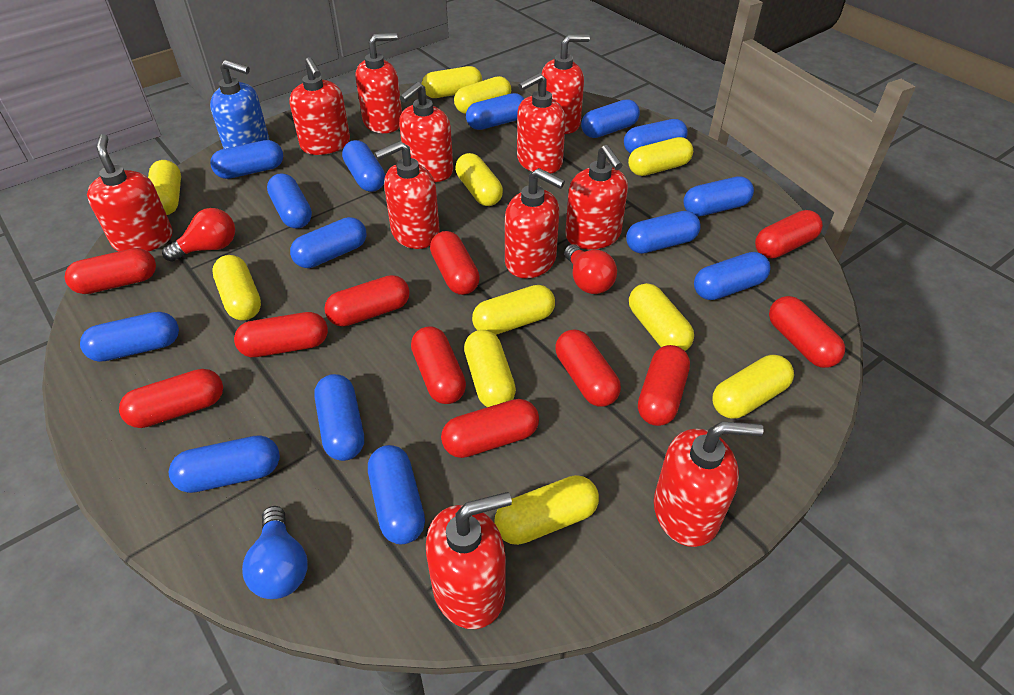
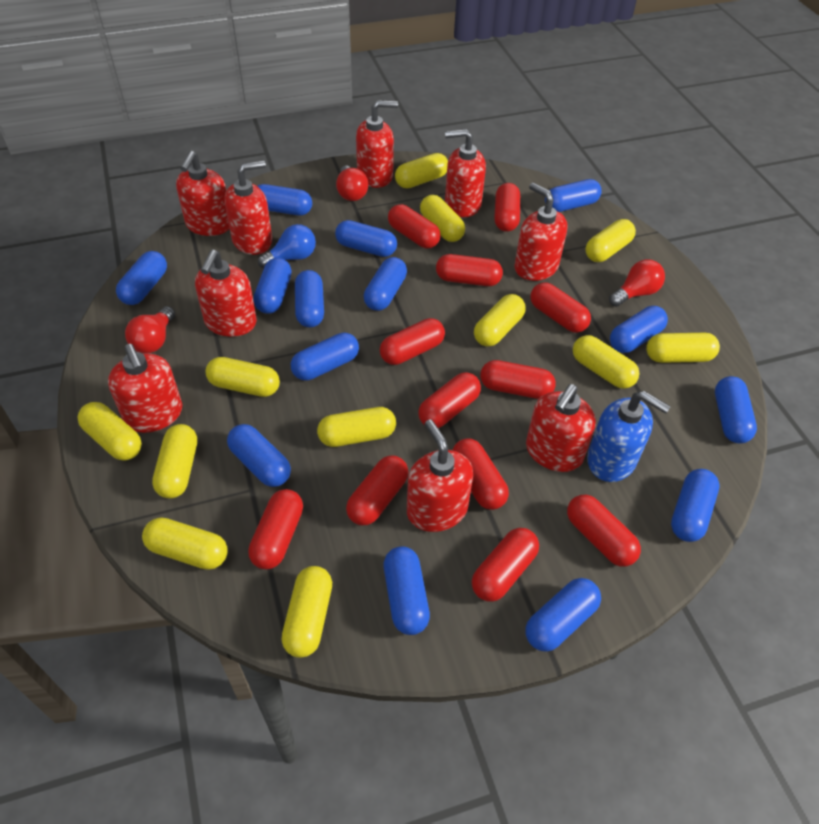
red capsule: 11 -> 12
red light bulb: 2 -> 3
red soap dispenser: 11 -> 9
yellow capsule: 11 -> 12

